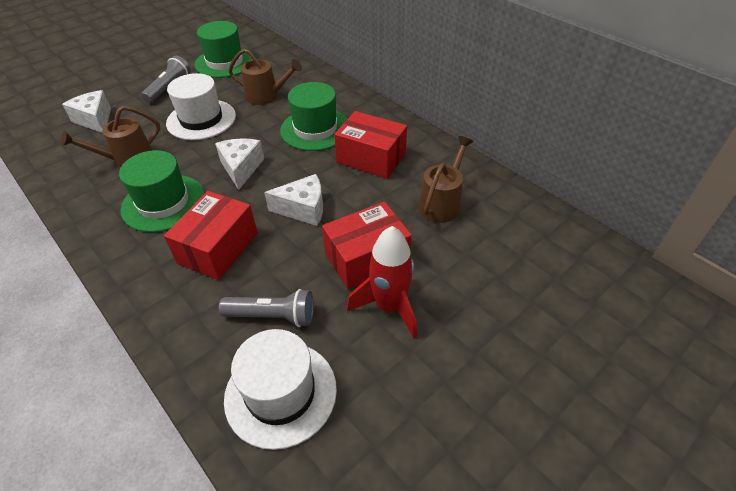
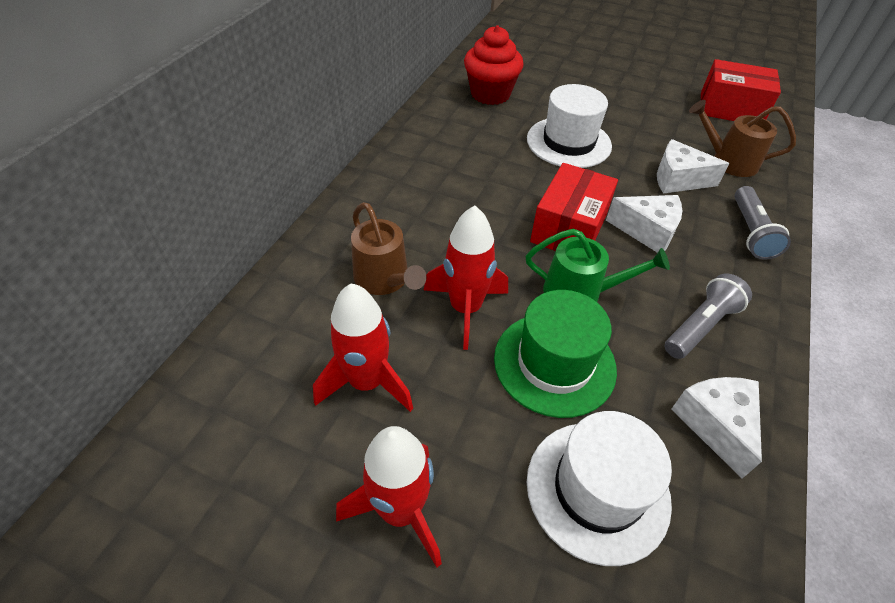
brown watering can: 3 -> 2
green hat: 3 -> 1
green watering can: 0 -> 1
red box: 3 -> 2
red cupcake: 0 -> 1
red rocket: 1 -> 3

